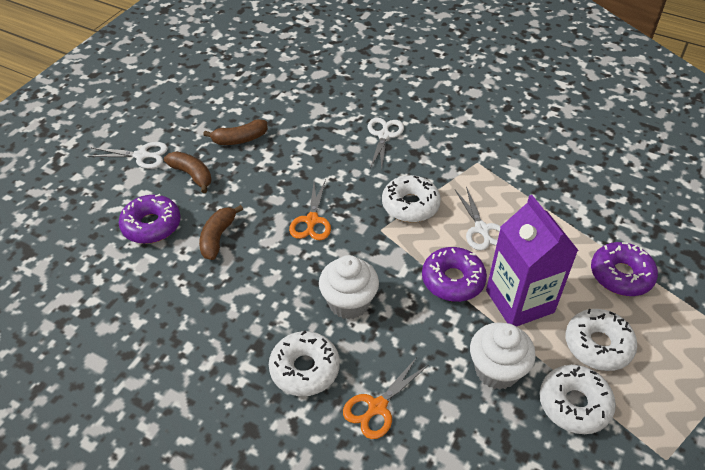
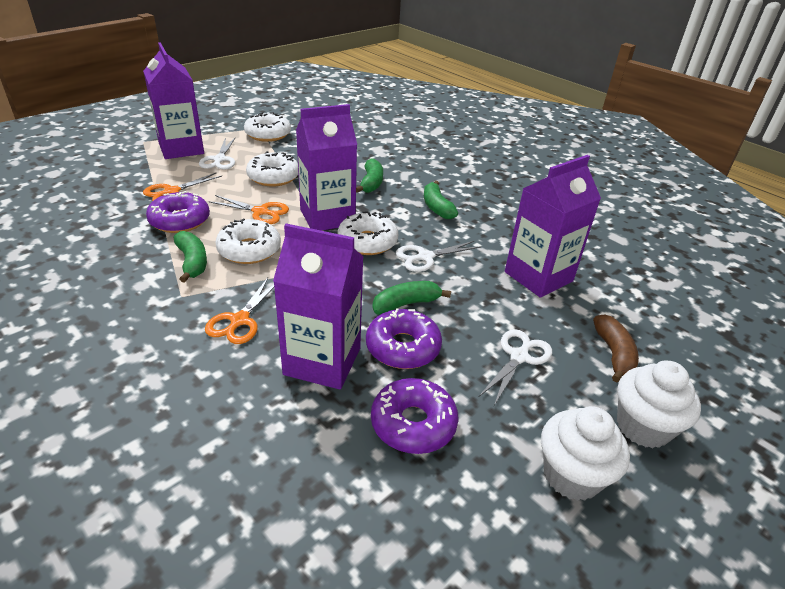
brown banana: 3 -> 1
green banana: 0 -> 4
orange scissors: 2 -> 3
purple carton: 1 -> 4

